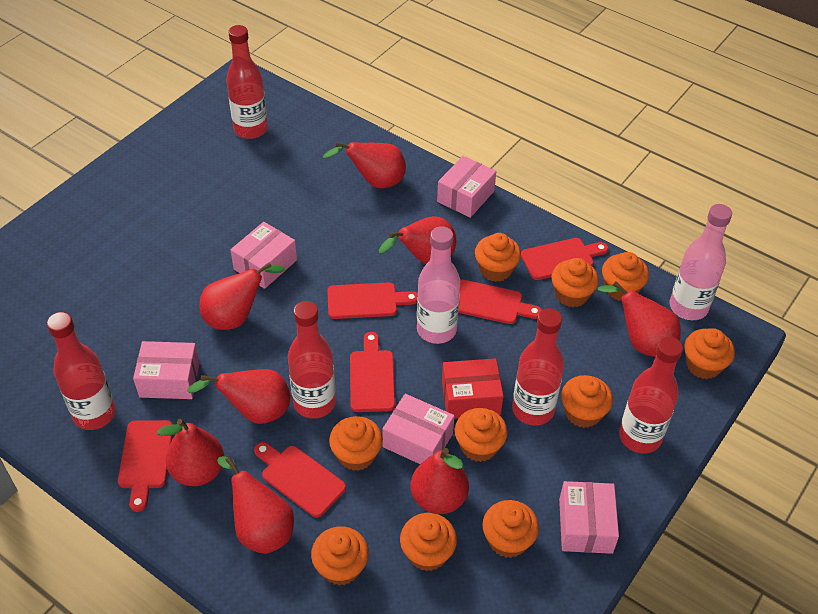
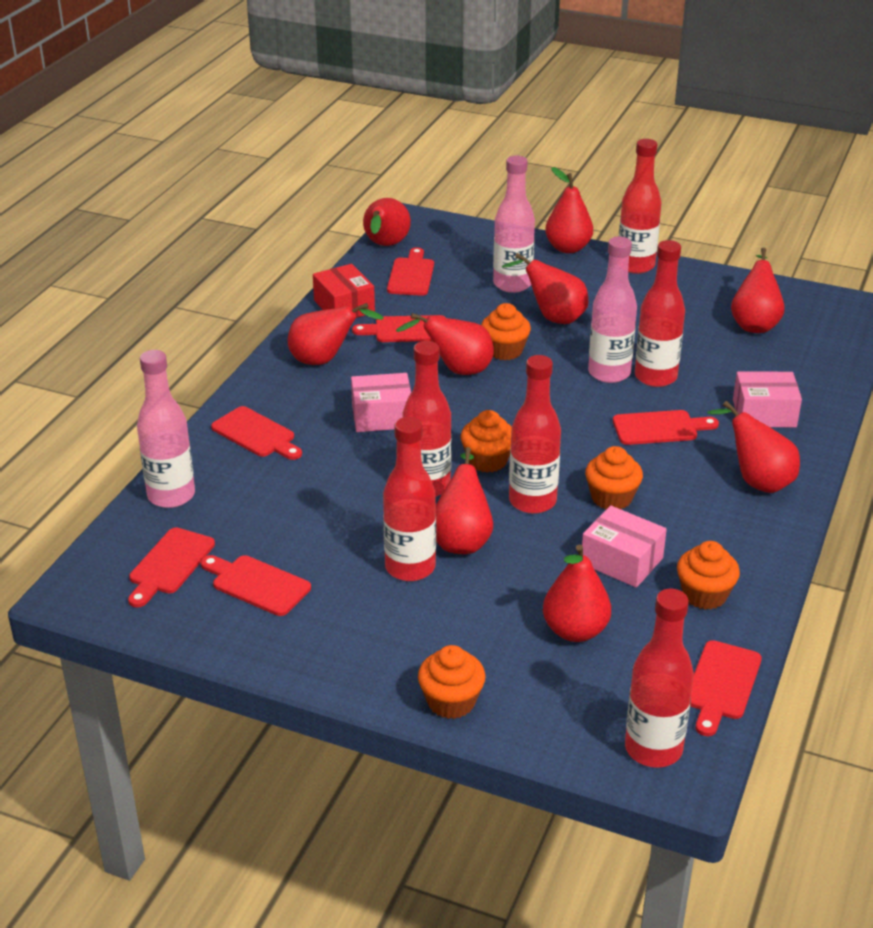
orange cupcake: 10 -> 5
pink bottle: 2 -> 3
pink box: 5 -> 3
red bottle: 5 -> 6
red cutting board: 6 -> 7
red pear: 8 -> 9

